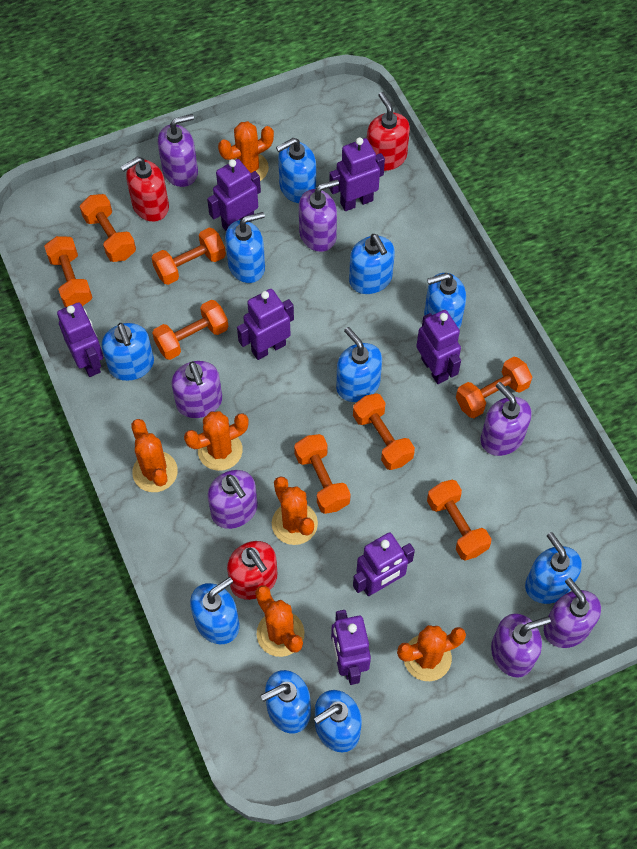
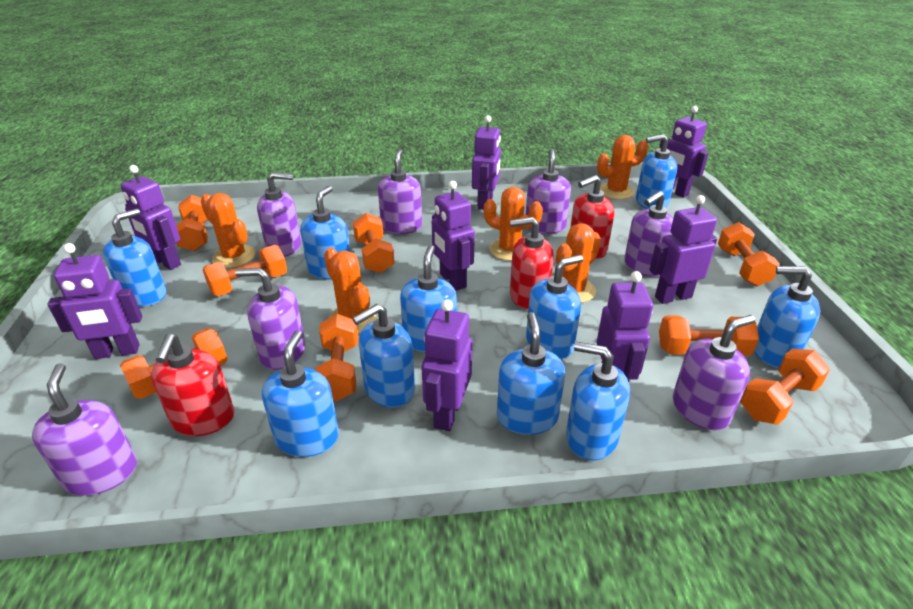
orange cactus: 6 -> 5
purple robot: 7 -> 8

